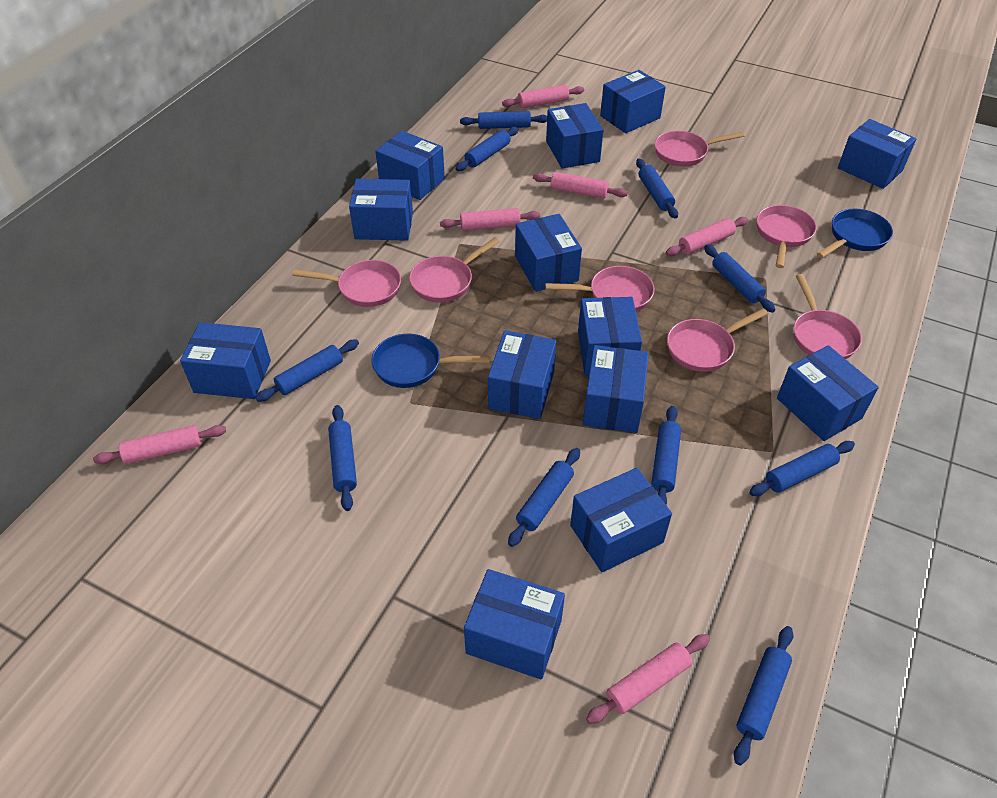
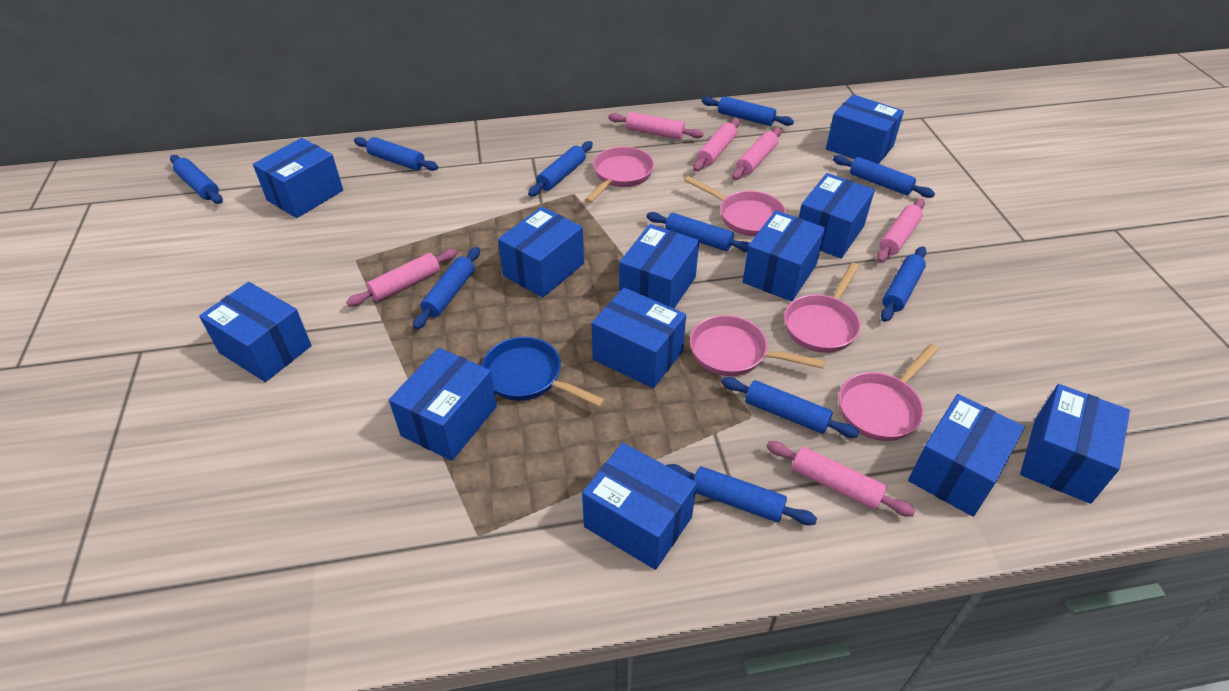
blue box: 13 -> 12
blue pan: 2 -> 1
pink pan: 7 -> 5

